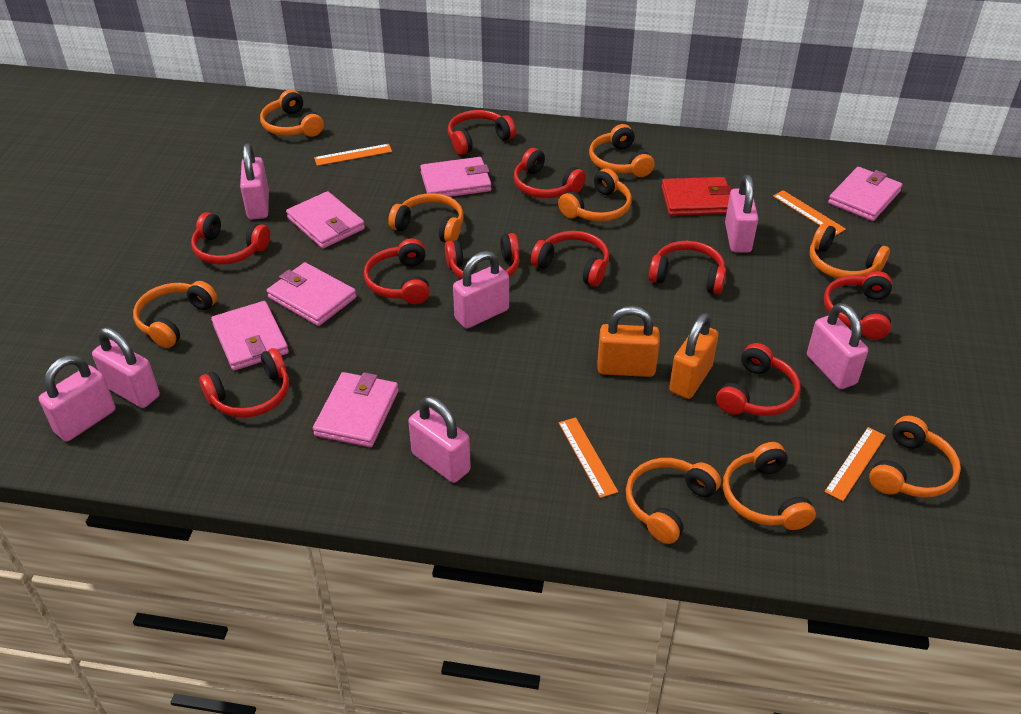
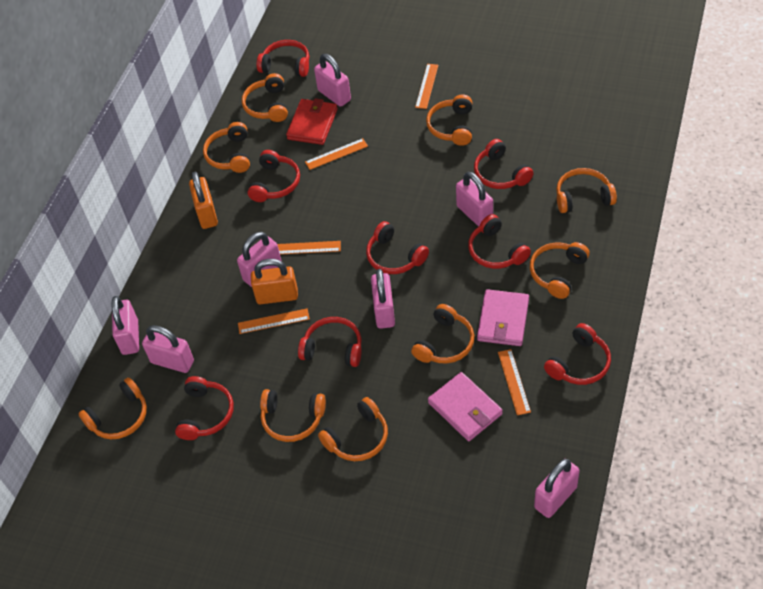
orange ruler: 4 -> 5
pink wallet: 6 -> 2
red headphones: 10 -> 8

